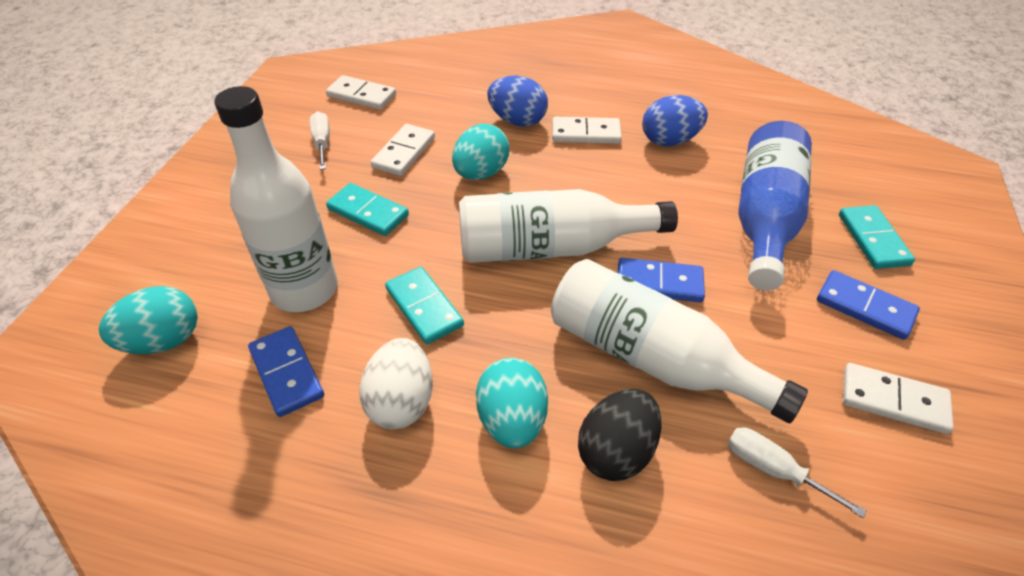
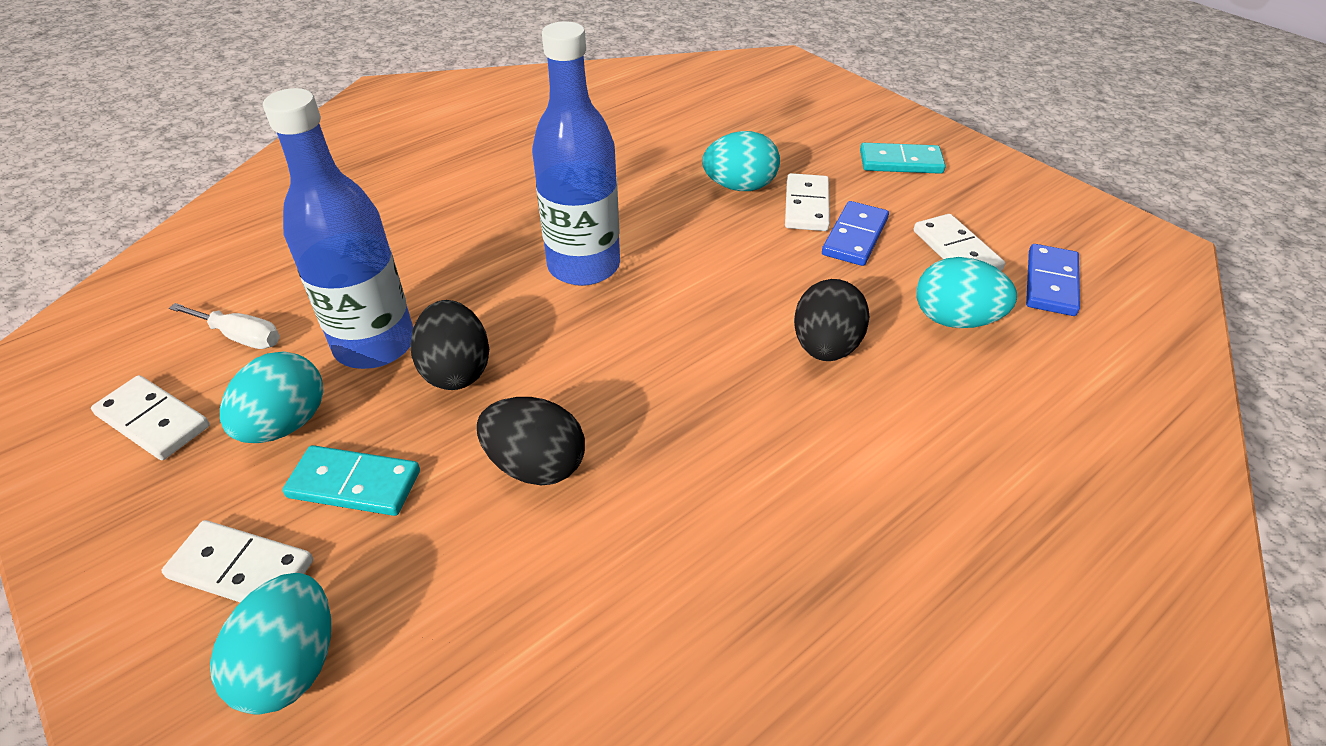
black egg: 1 -> 3
blue bottle: 1 -> 2
blue domino: 3 -> 2
blue egg: 2 -> 0
turquoise domino: 3 -> 2
turquoise egg: 3 -> 4
white bottle: 3 -> 0
white egg: 1 -> 0
white screwdriver: 2 -> 1

